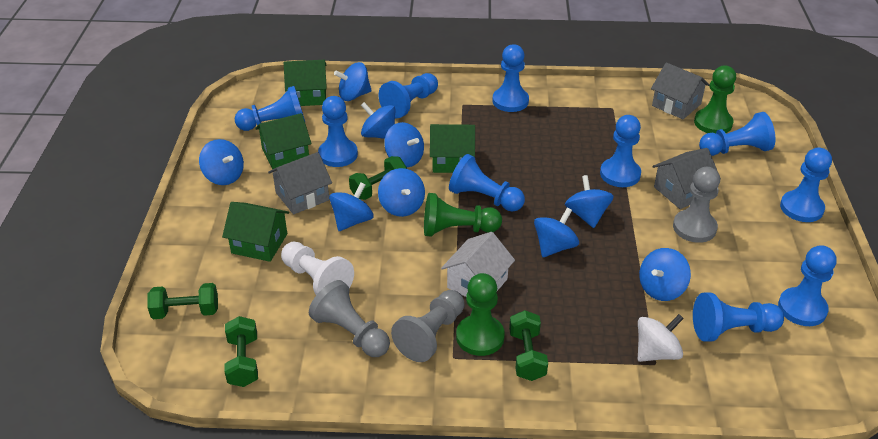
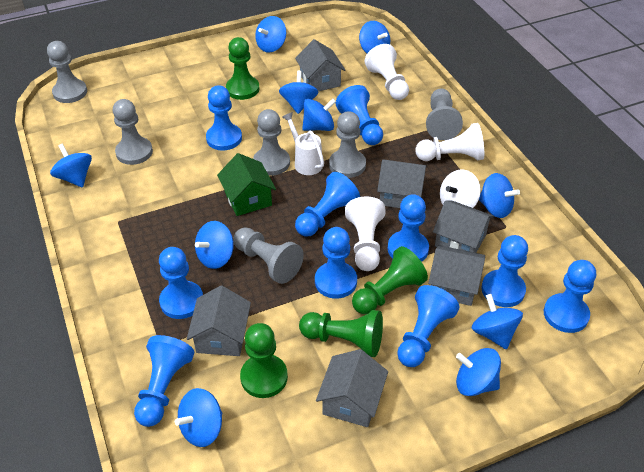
blue spinning top: 9 -> 10
green dumbbell: 4 -> 0
green house: 4 -> 1
green pawn: 3 -> 4
grey house: 3 -> 6
grey pawn: 3 -> 6
white house: 1 -> 0
white pawn: 1 -> 3
white watering can: 0 -> 1

